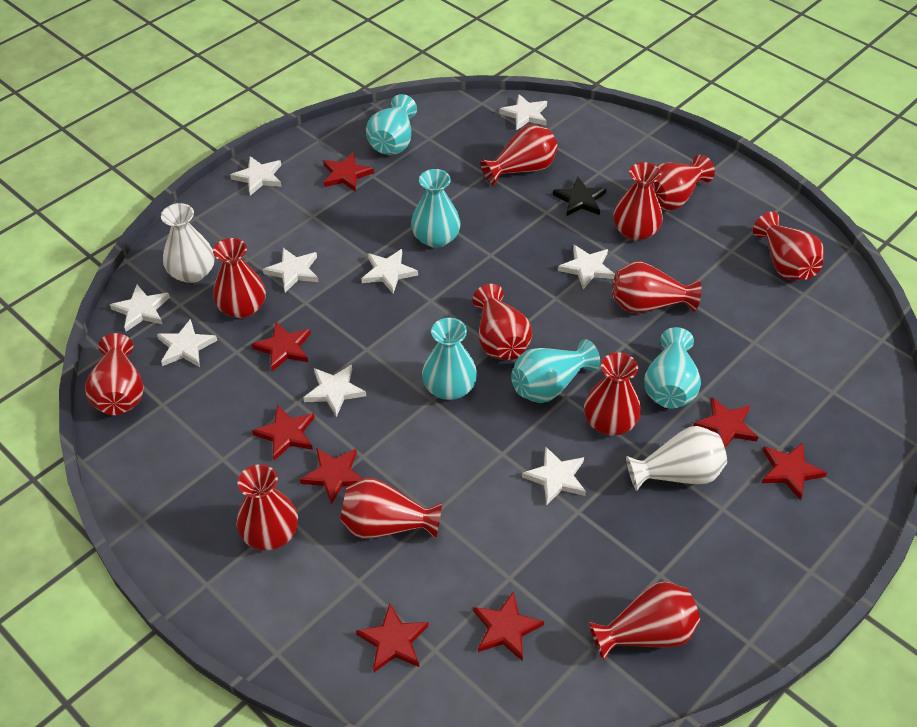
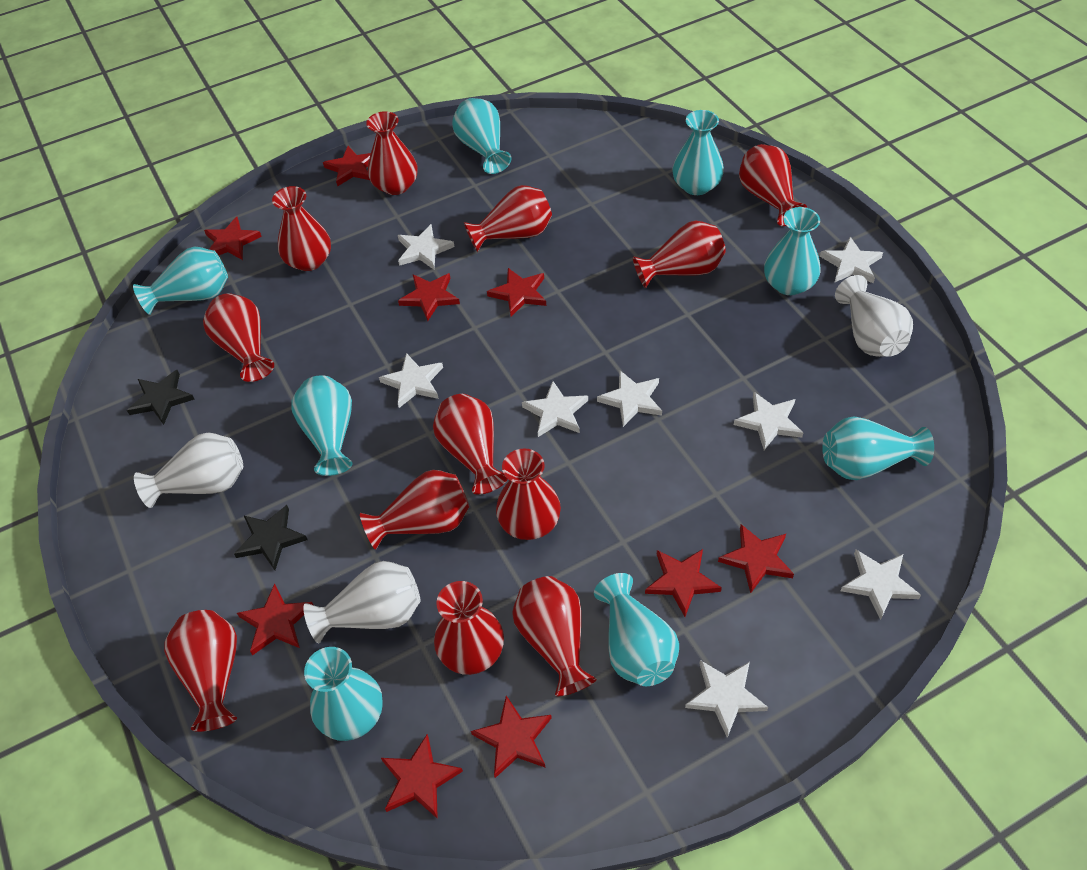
black star: 1 -> 2
red star: 8 -> 9
turquoise vase: 5 -> 8
white star: 9 -> 8
white vase: 2 -> 3

